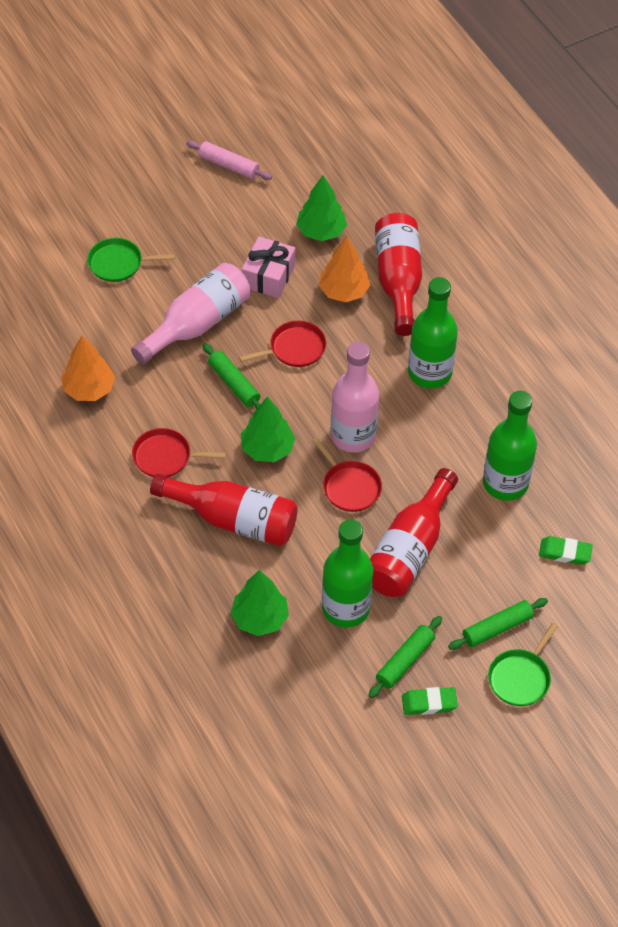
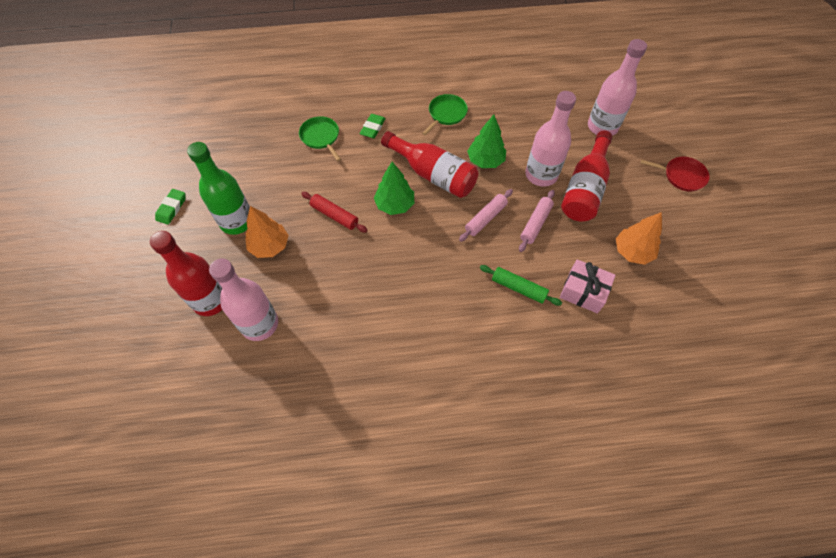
green bottle: 3 -> 1
green rolling pin: 3 -> 1
green tree: 3 -> 2
pink bottle: 2 -> 3
pink rolling pin: 1 -> 2
red pan: 3 -> 1
red rolling pin: 0 -> 1

